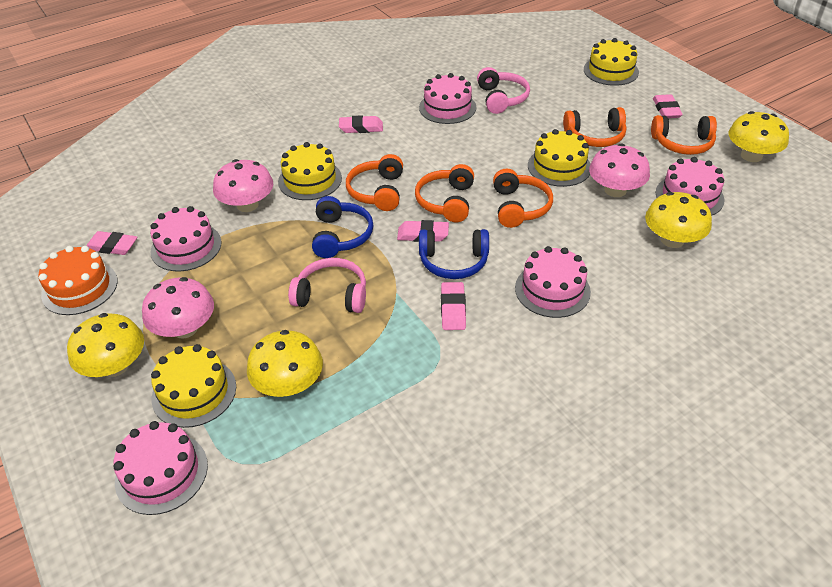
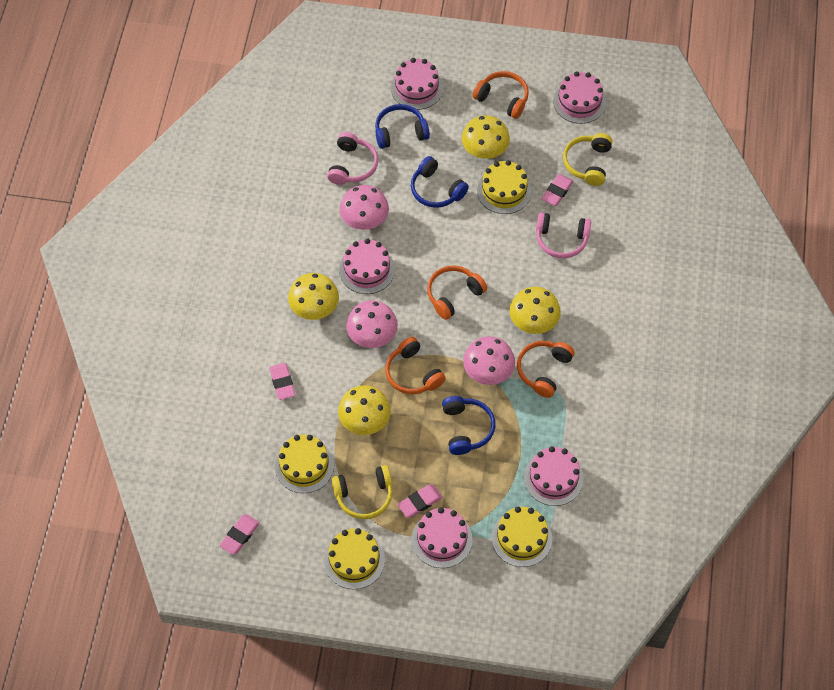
blue headphones: 2 -> 3
orange cake: 1 -> 0
orange headphones: 5 -> 4
pink eraser: 5 -> 4
yellow headphones: 0 -> 2

